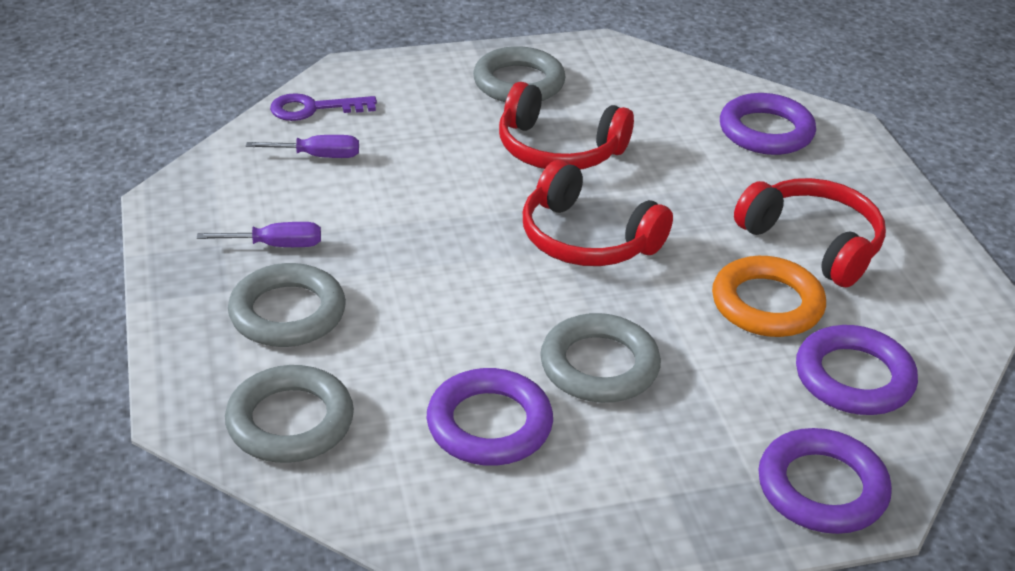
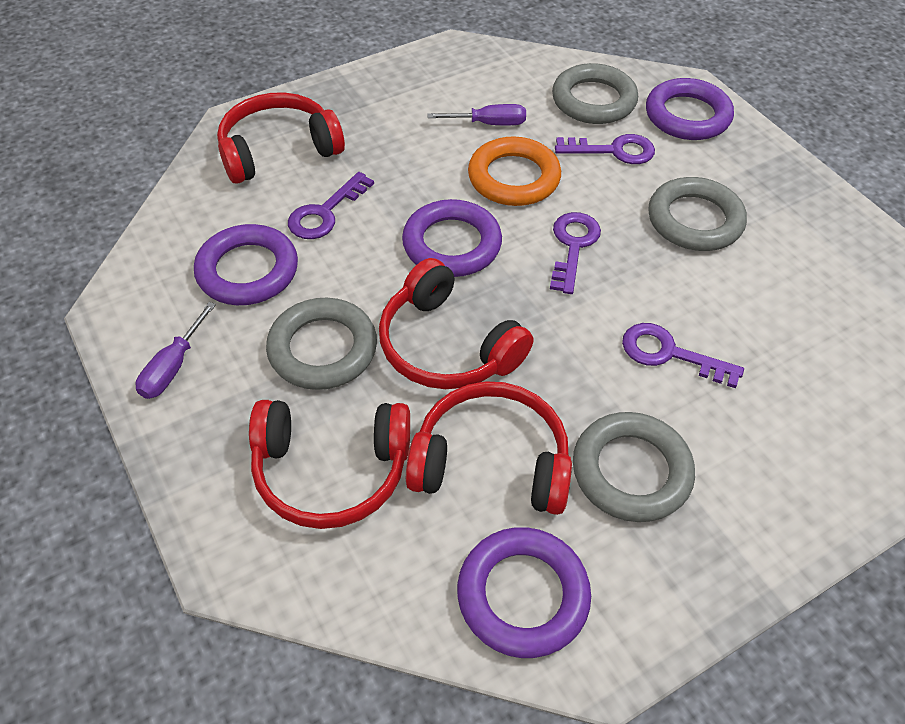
purple key: 1 -> 4
red headphones: 3 -> 4

